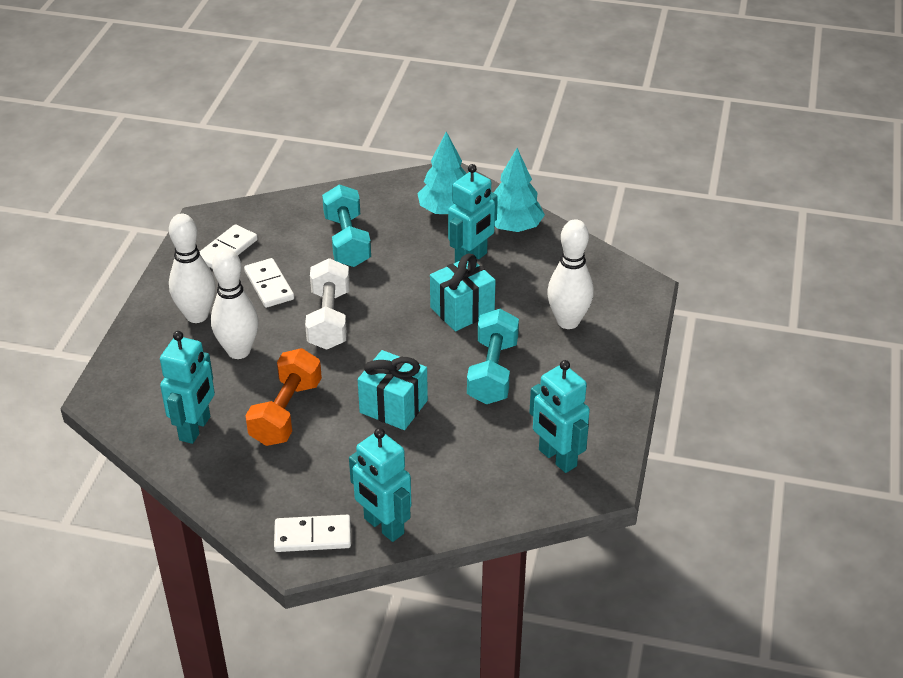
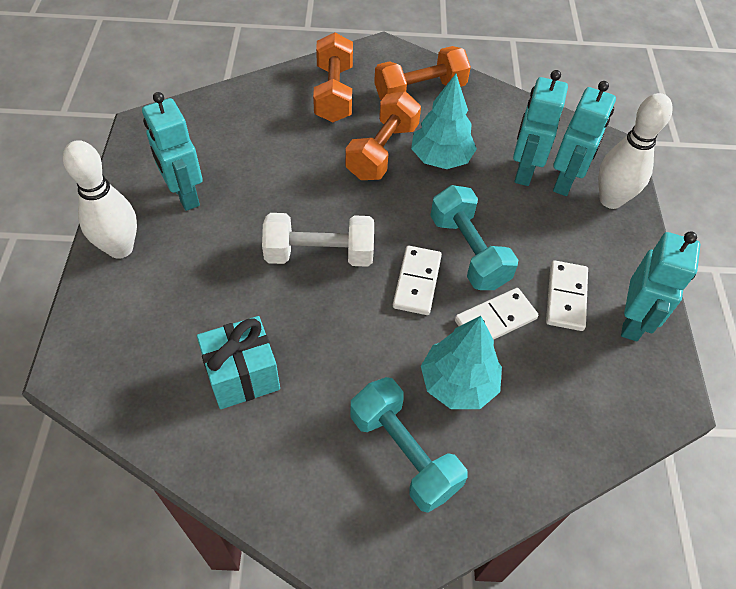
orange dumbbell: 1 -> 3
turquoise gift: 2 -> 1
white bowling pin: 3 -> 2

